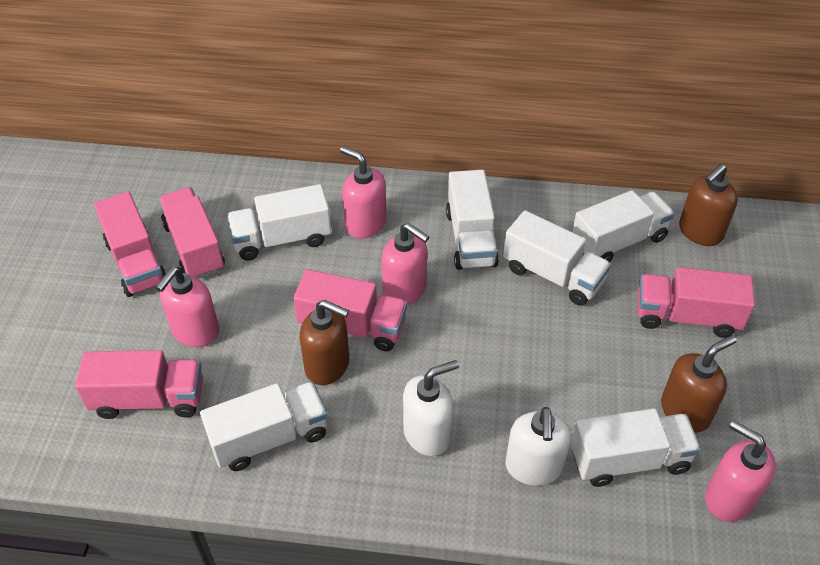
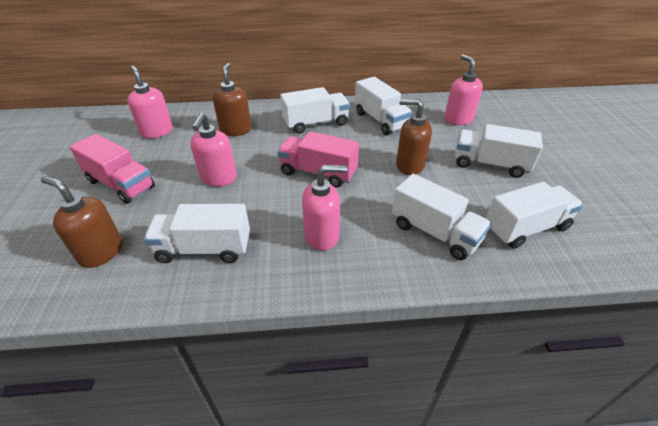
pink truck: 5 -> 2
white soap dispenser: 2 -> 0

